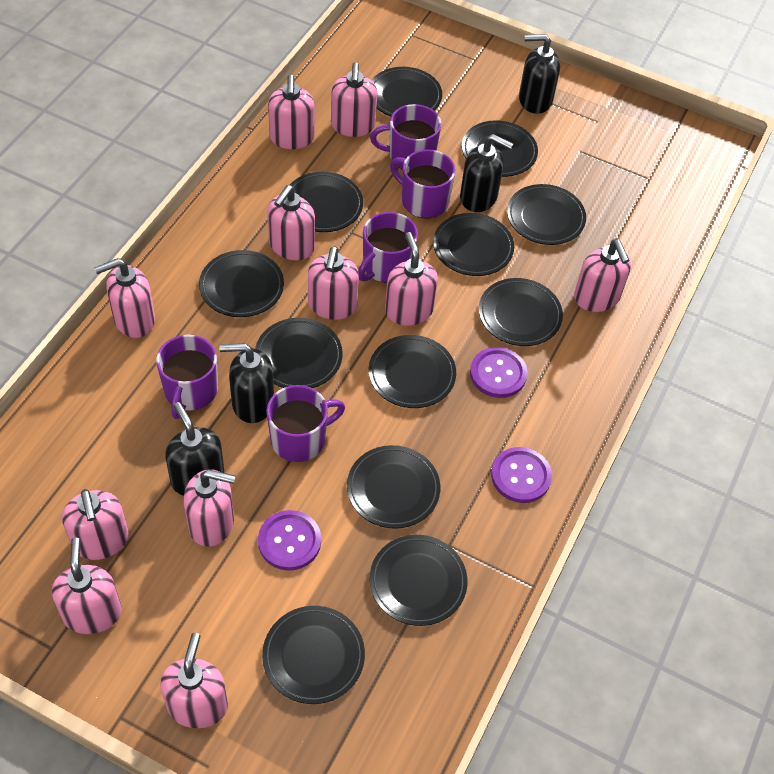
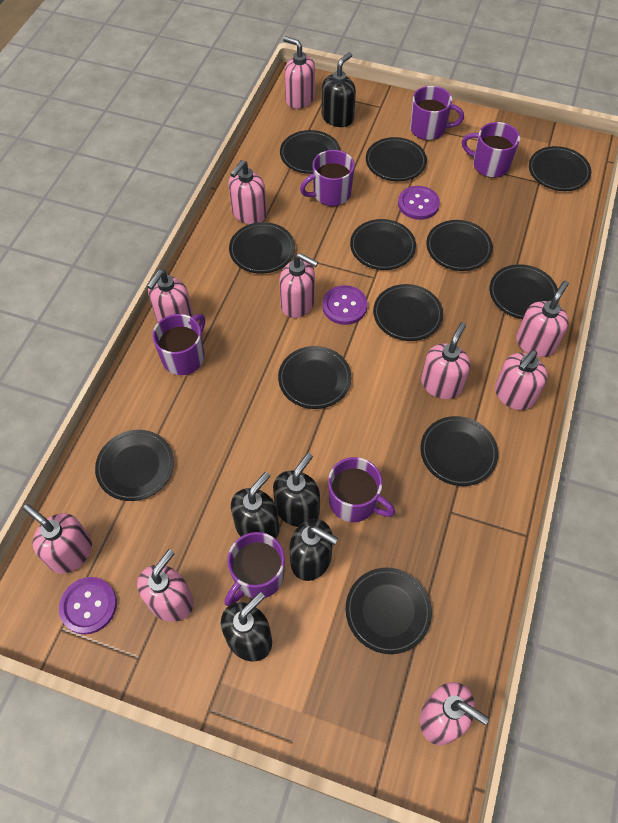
black soap dispenser: 4 -> 5
pink soap dispenser: 11 -> 10
purple mug: 5 -> 6

